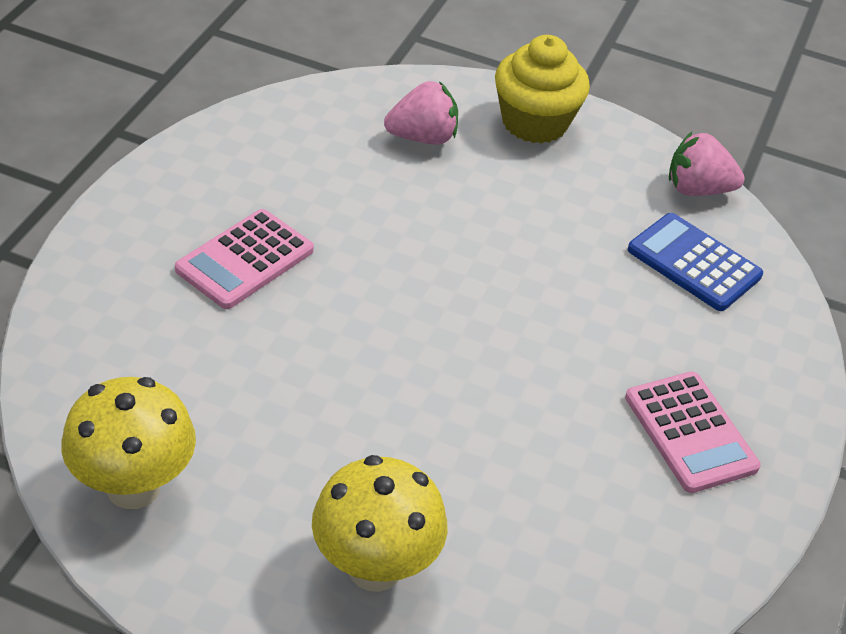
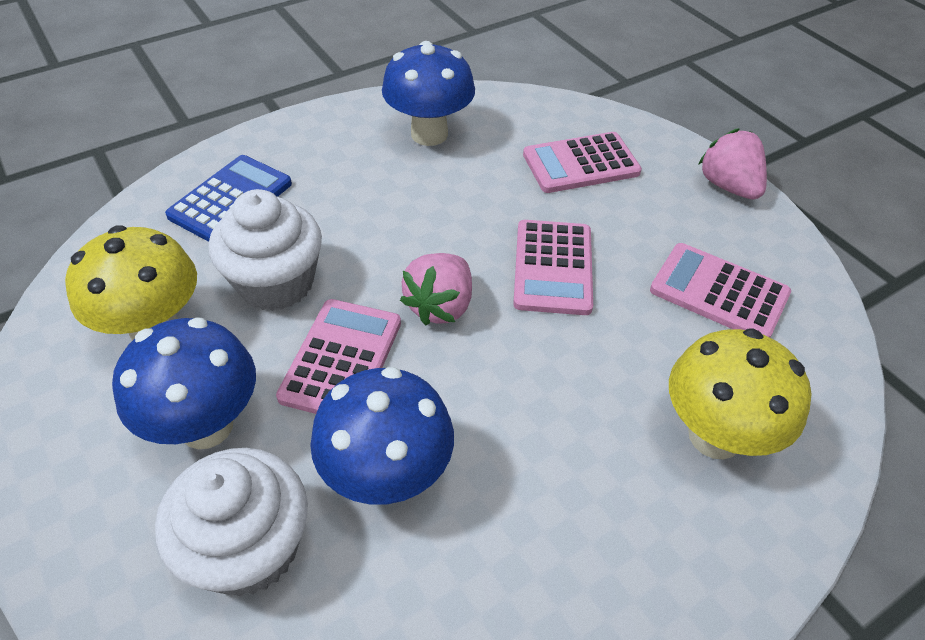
blue mushroom: 0 -> 3
pink calculator: 2 -> 4
white cupcake: 0 -> 2
yellow cupcake: 1 -> 0

